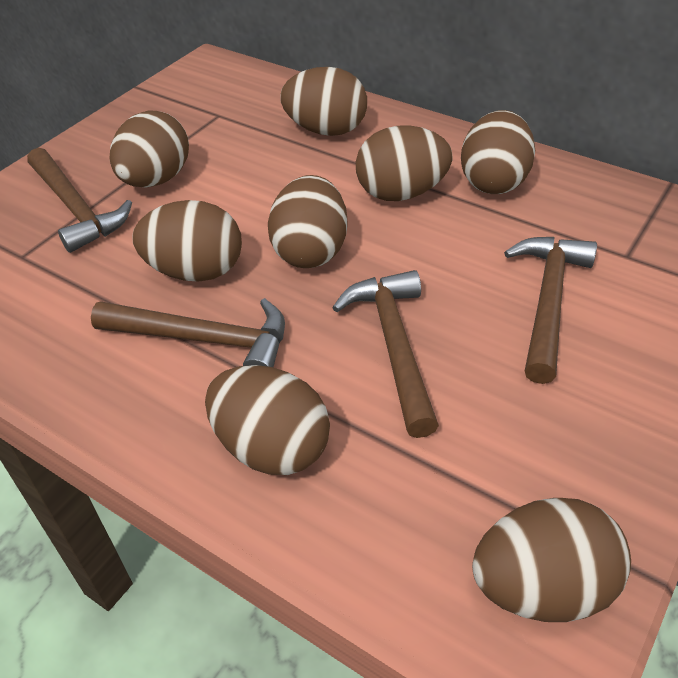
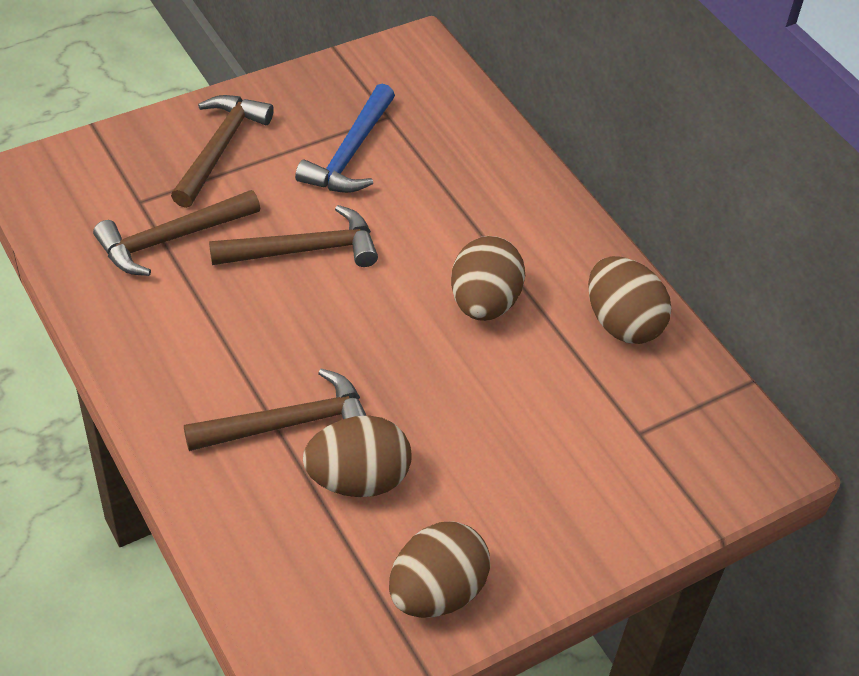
blue hammer: 0 -> 1
brown egg: 8 -> 4

